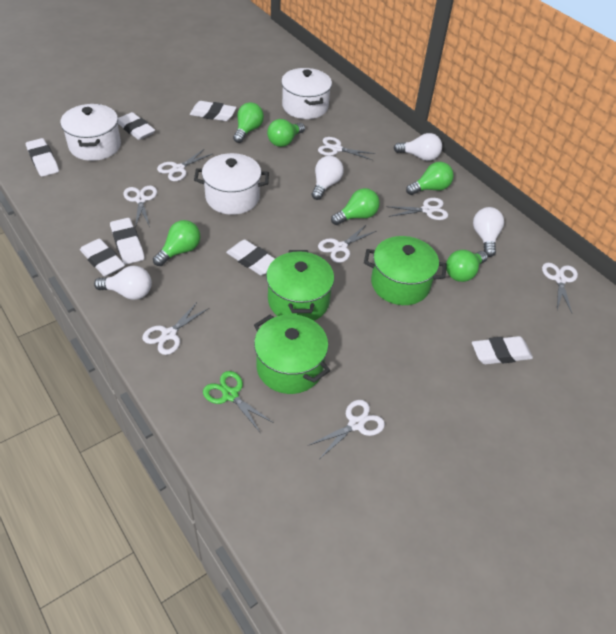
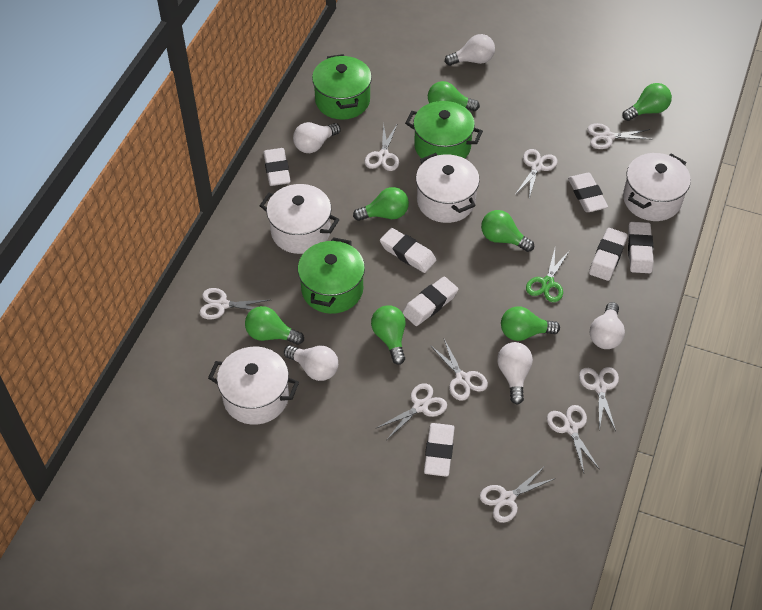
green light bulb: 6 -> 7
white light bulb: 4 -> 5
white pot: 3 -> 4
white scissors: 8 -> 9

